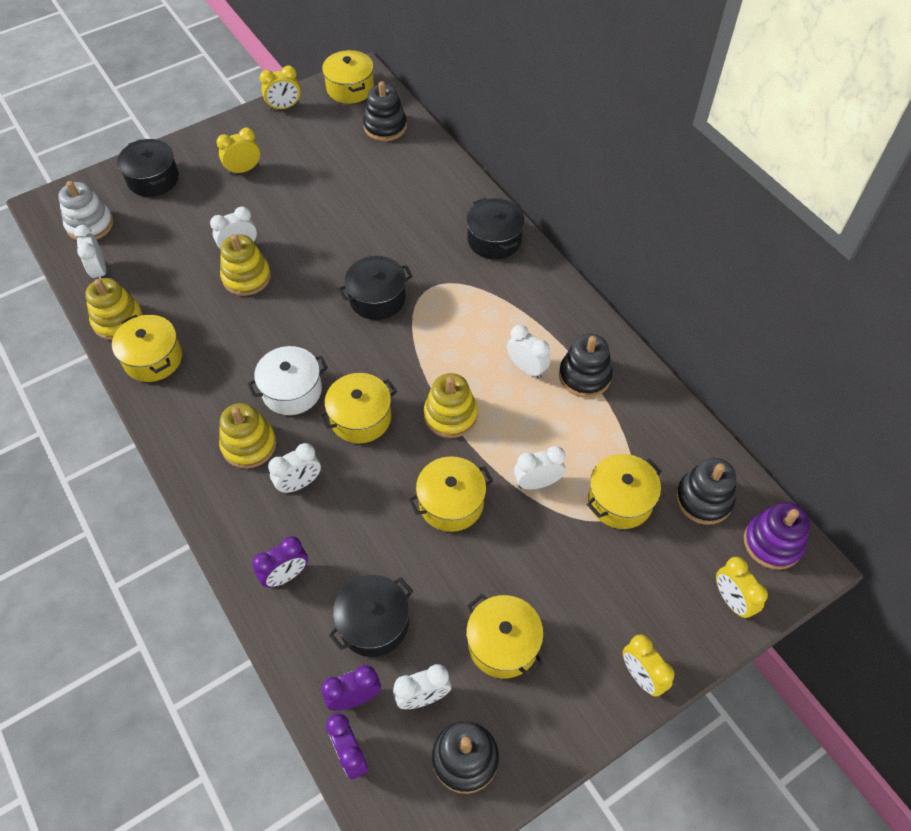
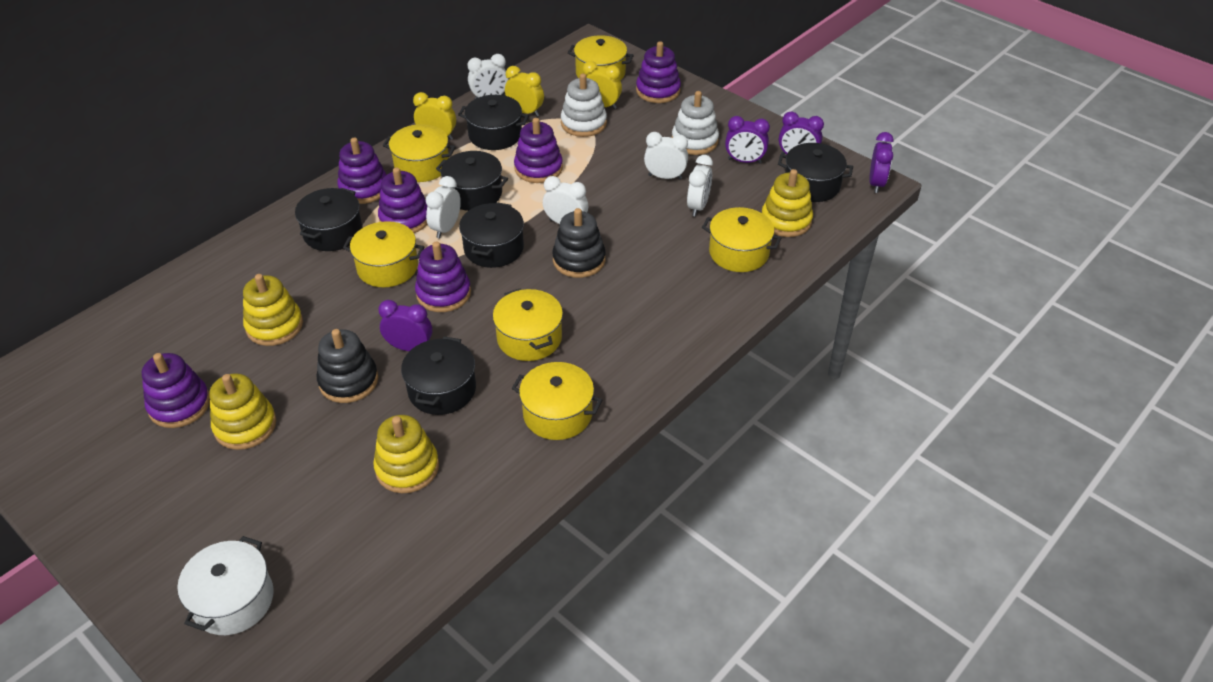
black pot: 4 -> 6
black stacking toy: 4 -> 2
purple clock: 3 -> 4
purple stacking toy: 1 -> 6
white clock: 6 -> 5
white stacking toy: 1 -> 2
yellow clock: 4 -> 3

